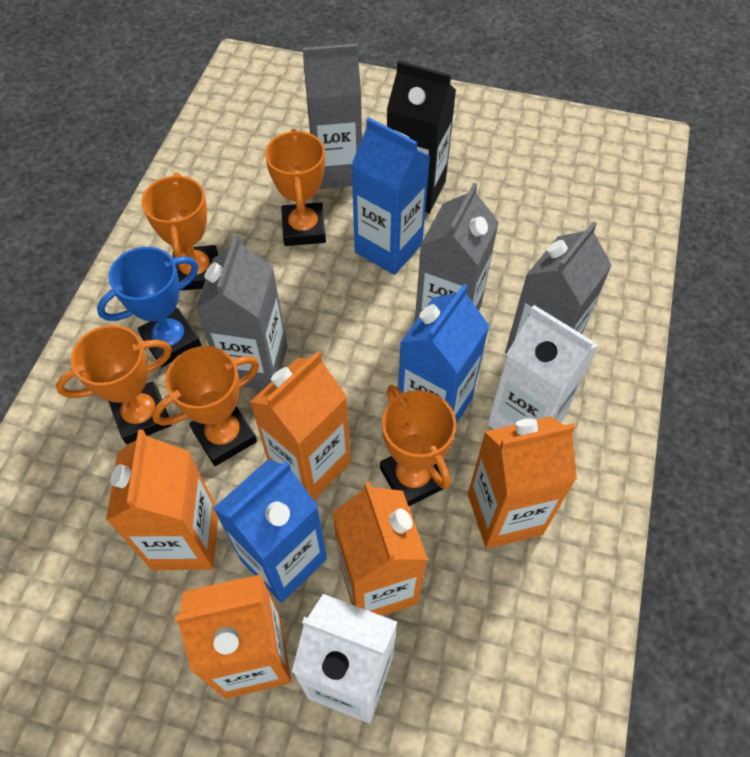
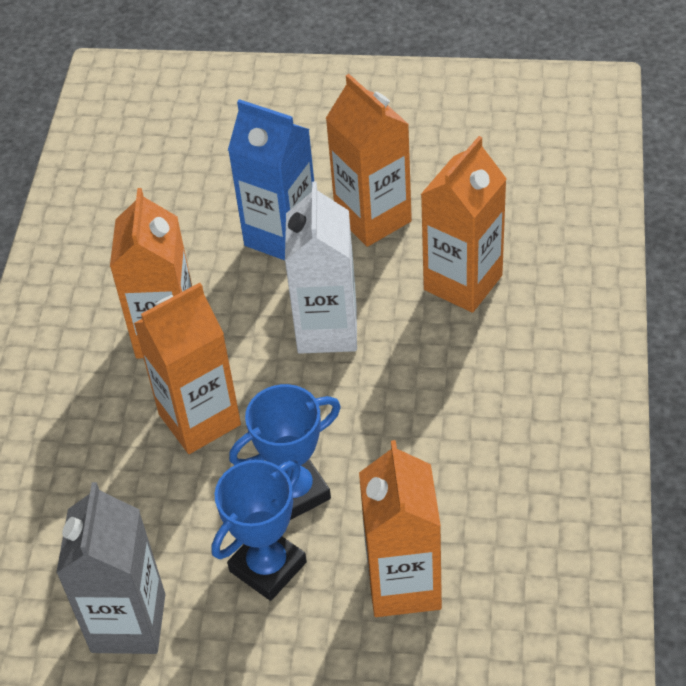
black carton: 1 -> 0
blue carton: 3 -> 1
blue trophy: 1 -> 2
grey carton: 4 -> 1
orange trophy: 5 -> 0
white carton: 2 -> 1

